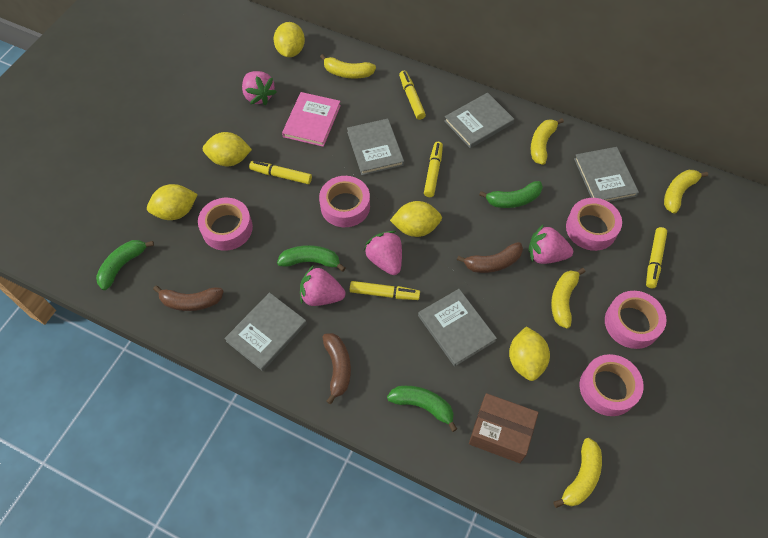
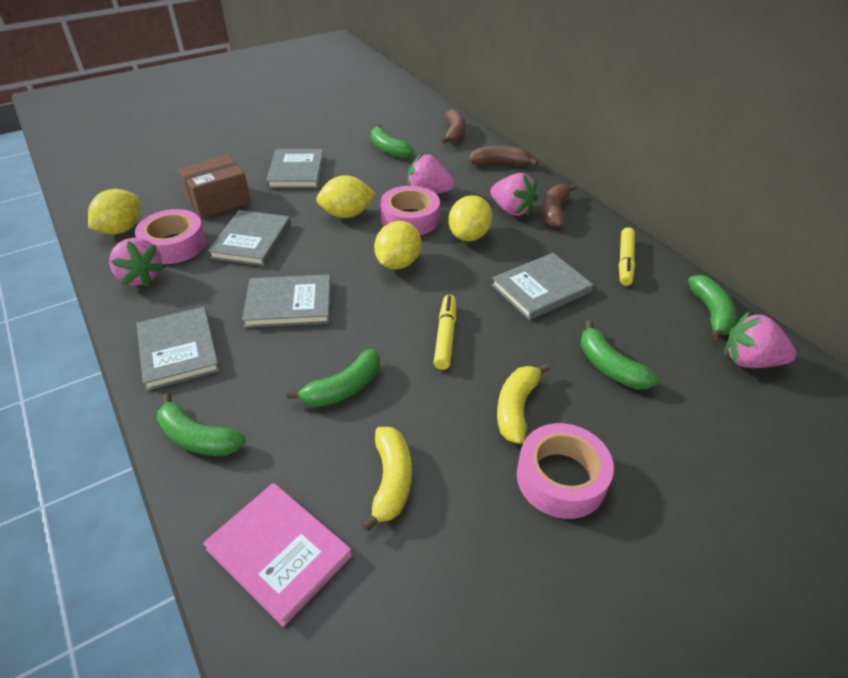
green banana: 4 -> 5
pink tape: 5 -> 3
yellow banana: 5 -> 2
yellow lemon: 5 -> 4
yellow marker: 5 -> 2

